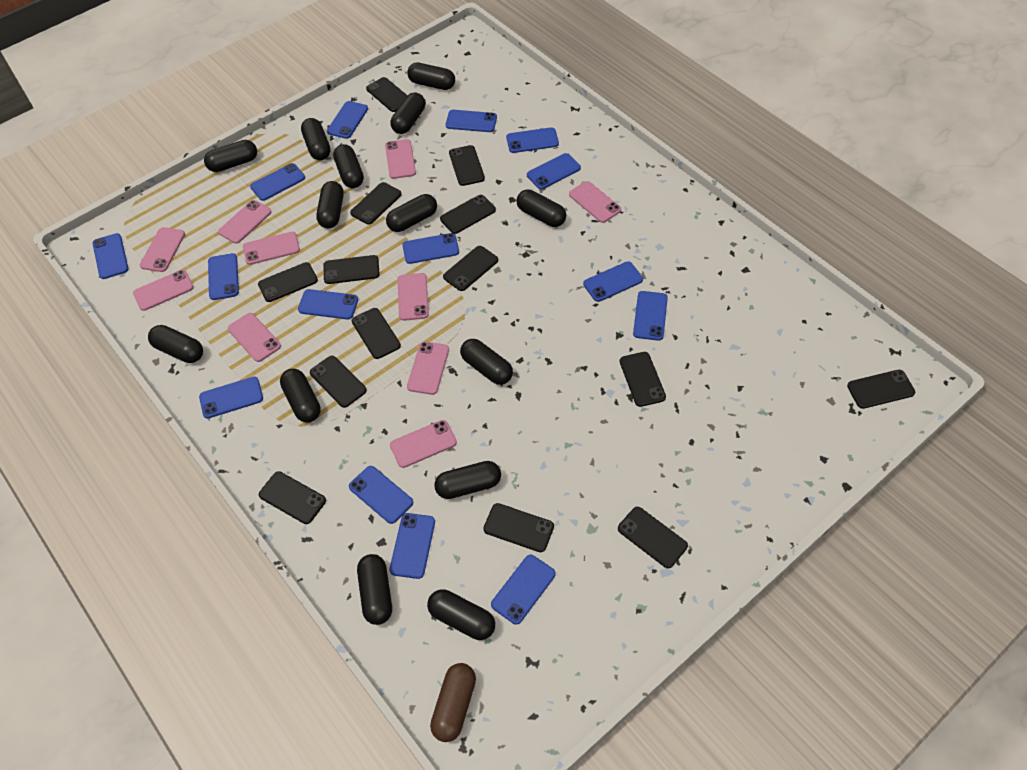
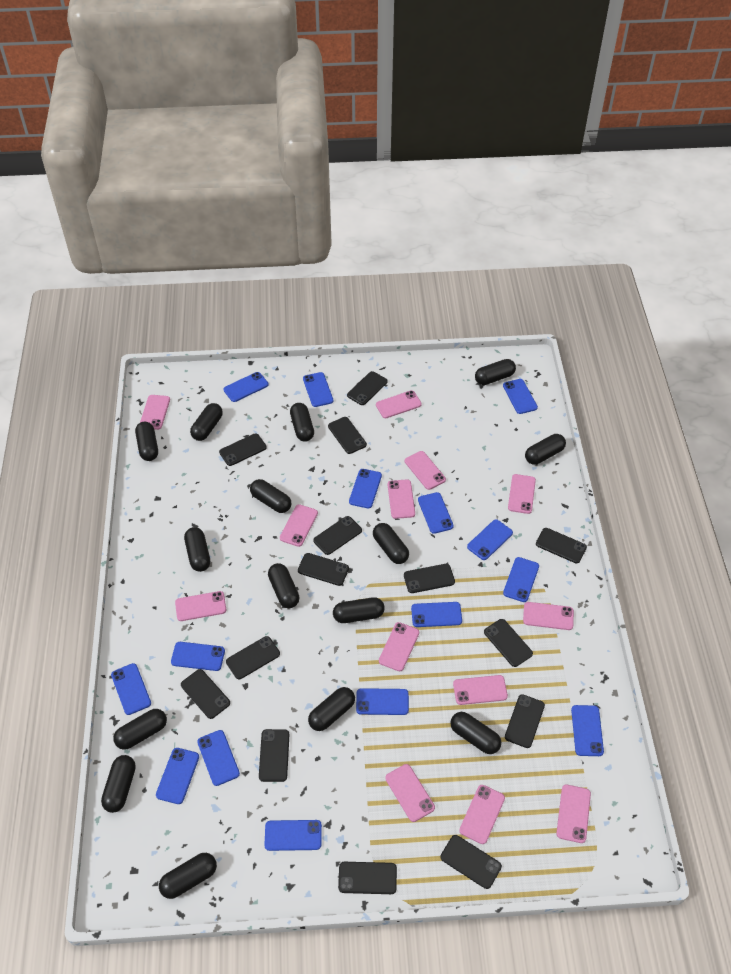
black capsule: 14 -> 15
brown capsule: 1 -> 0
pink phone: 10 -> 13

